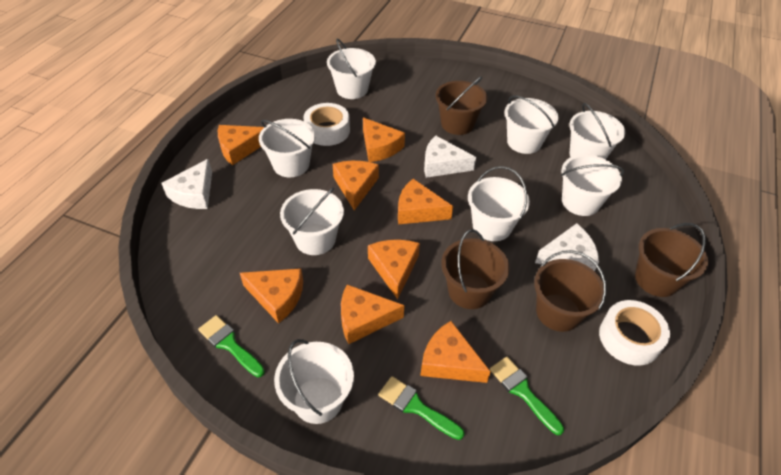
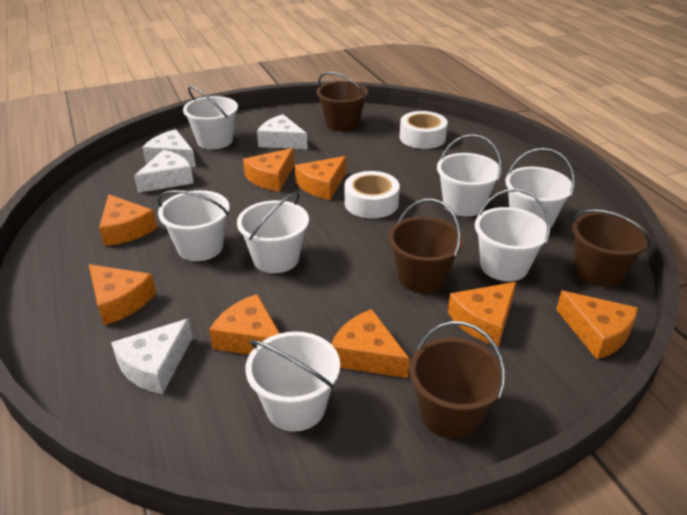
green brush: 3 -> 0
white bucket: 8 -> 7
white cheese: 3 -> 4

